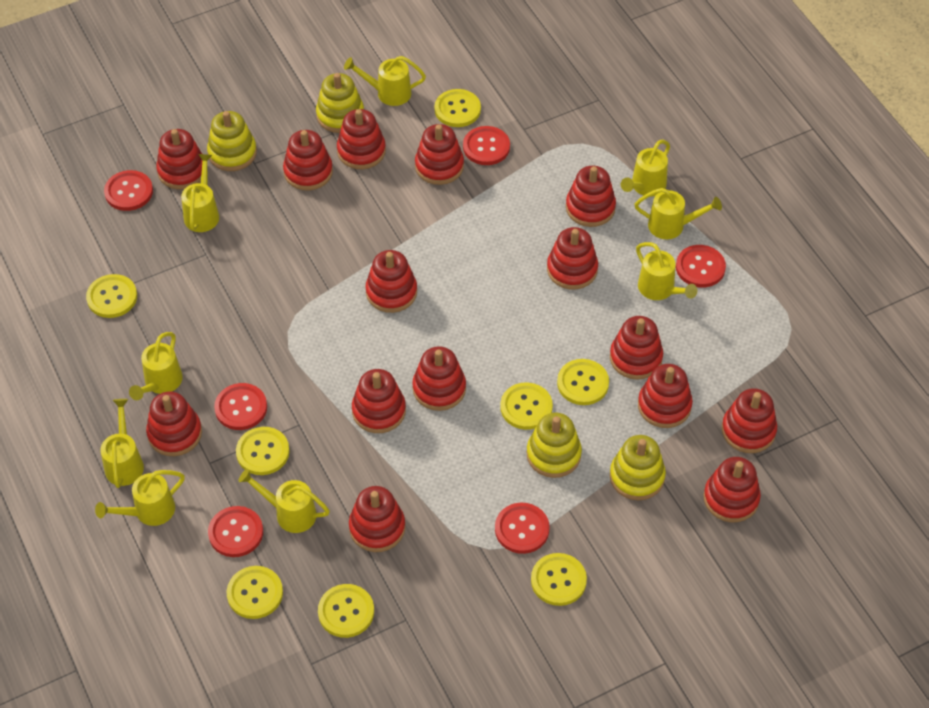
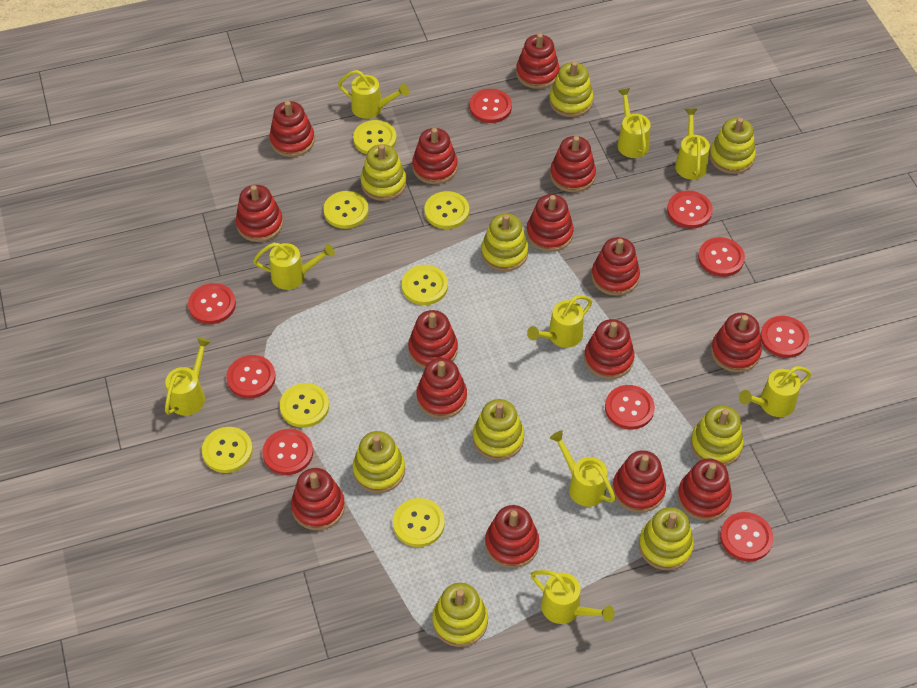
red button: 6 -> 9
yellow button: 8 -> 7
yellow stacking toy: 4 -> 9

